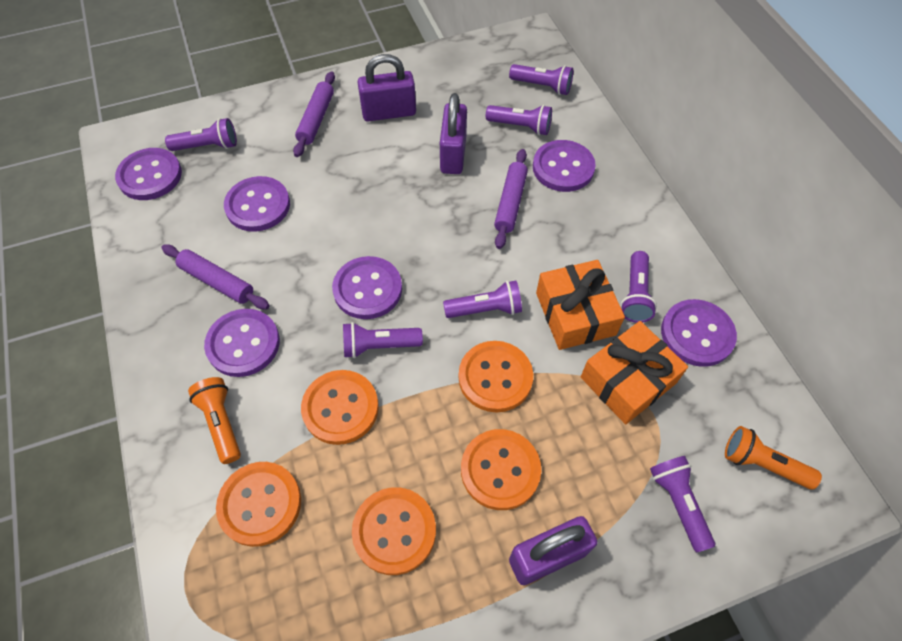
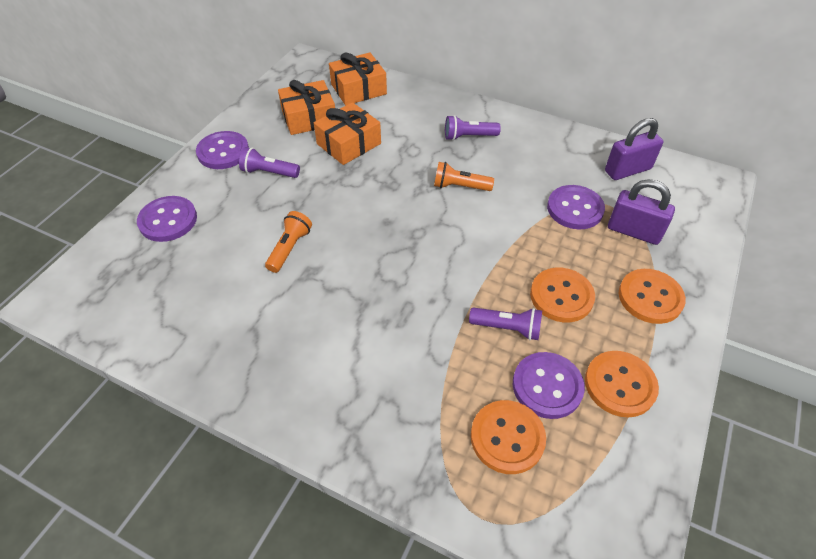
orange button: 5 -> 4
orange gift: 2 -> 3
purple button: 6 -> 4
purple flashlight: 7 -> 3
purple padlock: 3 -> 2
purple rolling pin: 3 -> 0

